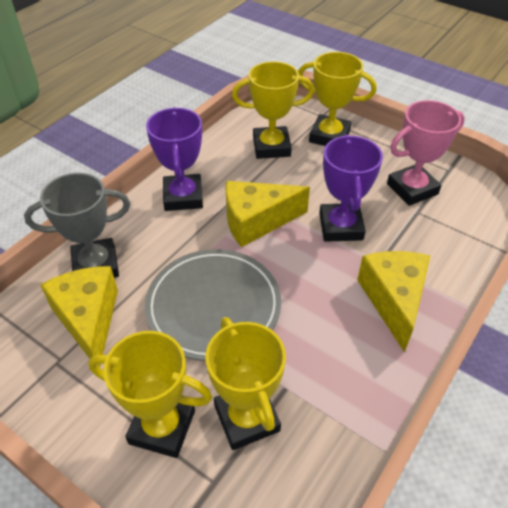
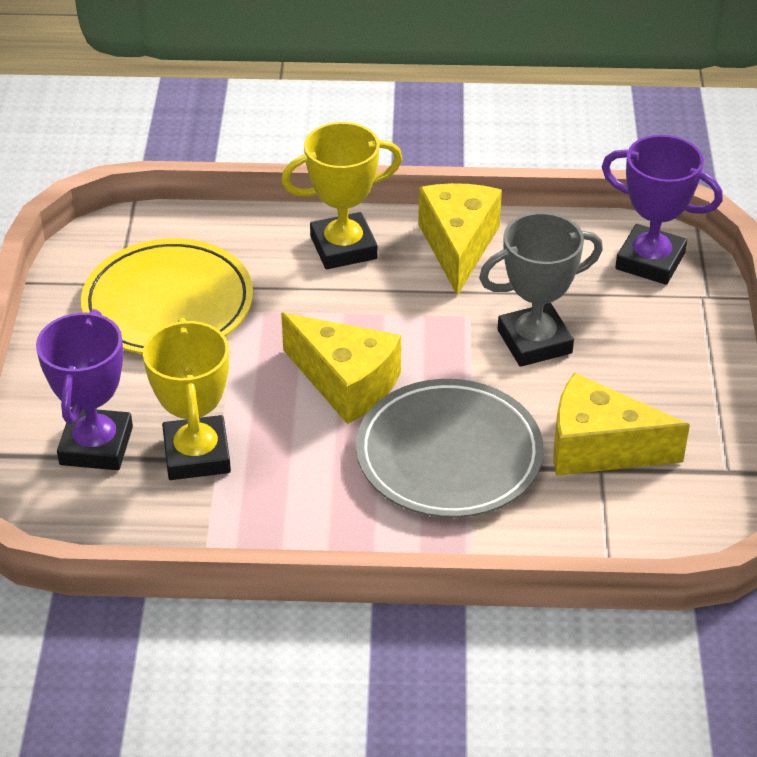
pink trophy: 1 -> 0
yellow plate: 0 -> 1
yellow trophy: 4 -> 2

